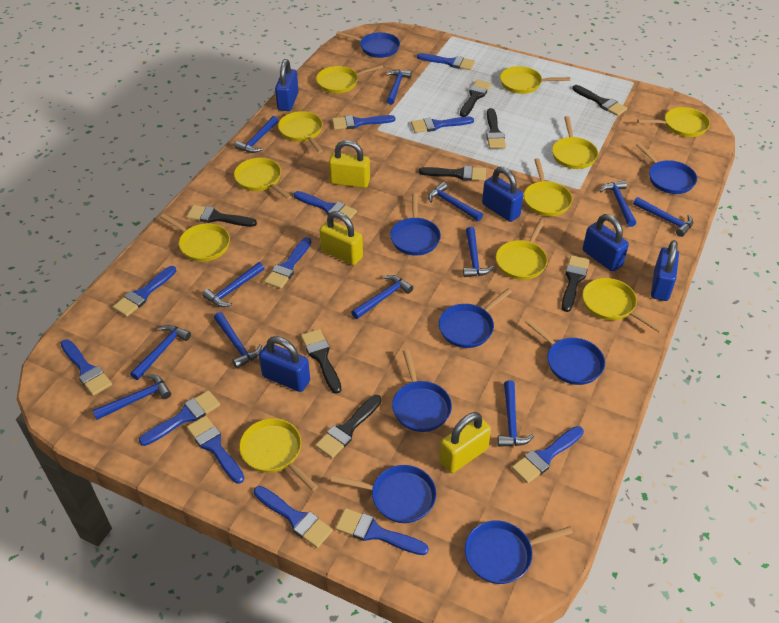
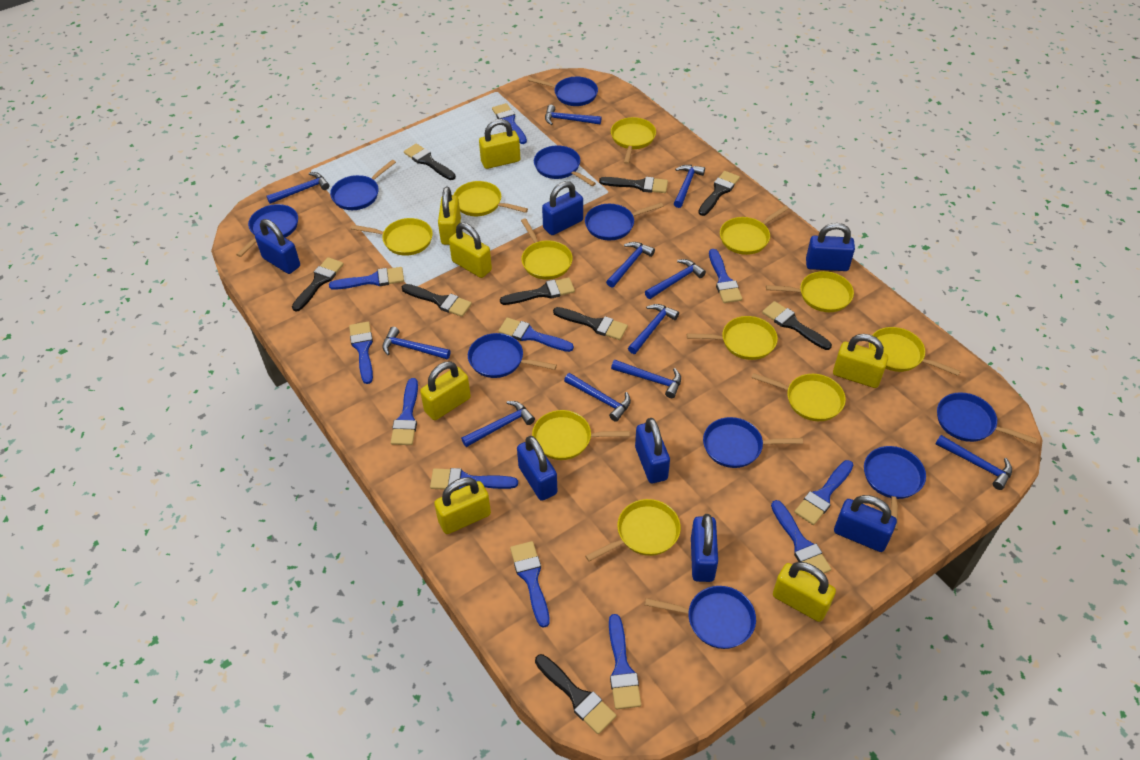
black brush: 8 -> 9
blue brush: 12 -> 11
blue hammer: 12 -> 11
blue padlock: 5 -> 7
blue pan: 8 -> 10
yellow padlock: 3 -> 7

